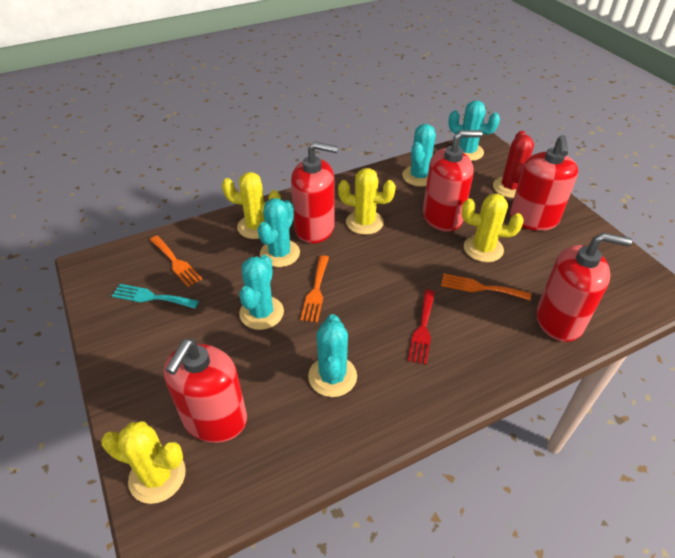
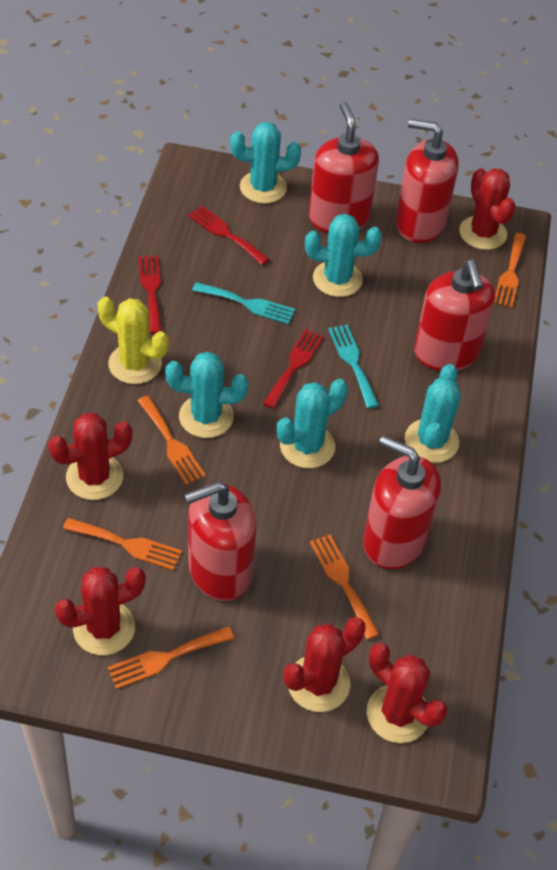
orange fork: 3 -> 5
red cactus: 1 -> 5
red fork: 1 -> 3
turquoise fork: 1 -> 2
yellow cactus: 4 -> 1

